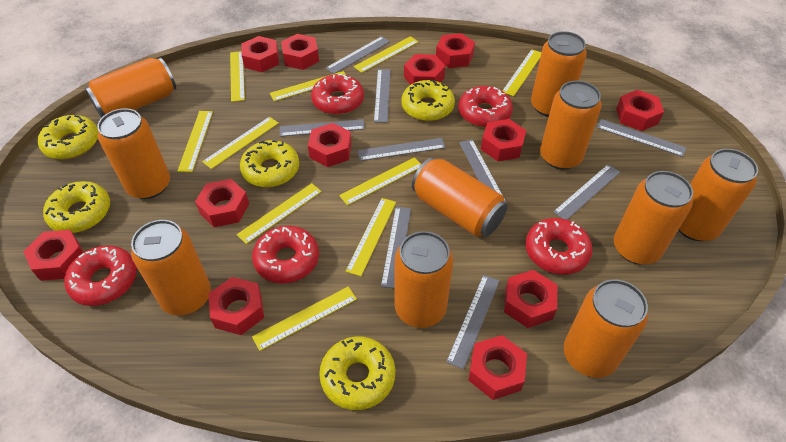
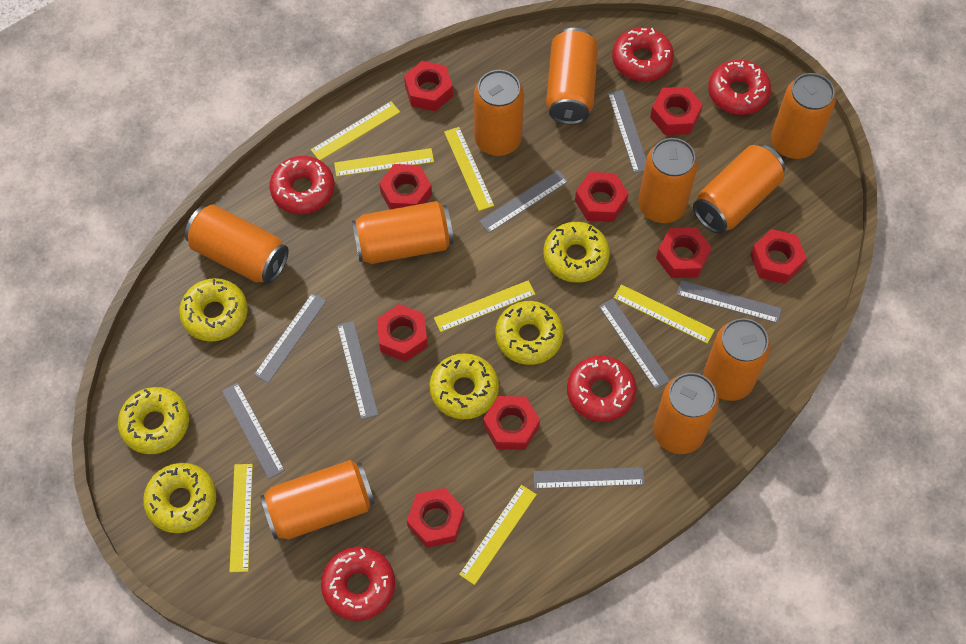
grey ruler: 9 -> 8
red nut: 12 -> 9
yellow donut: 5 -> 6
yellow ruler: 10 -> 7

